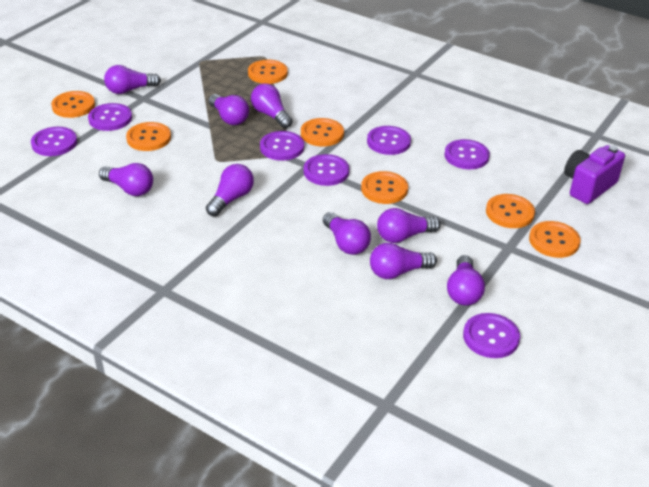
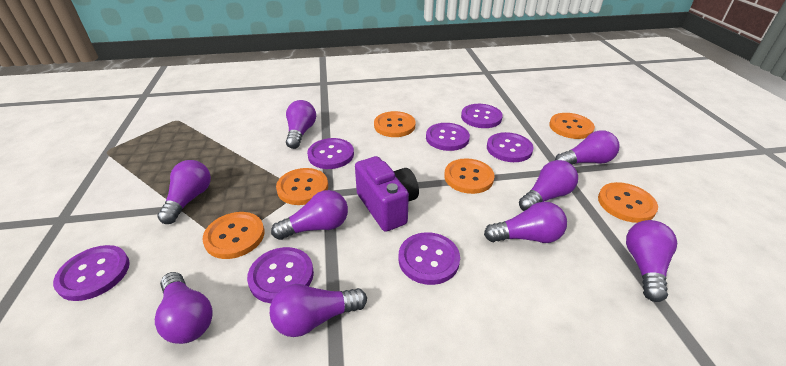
orange button: 7 -> 6

